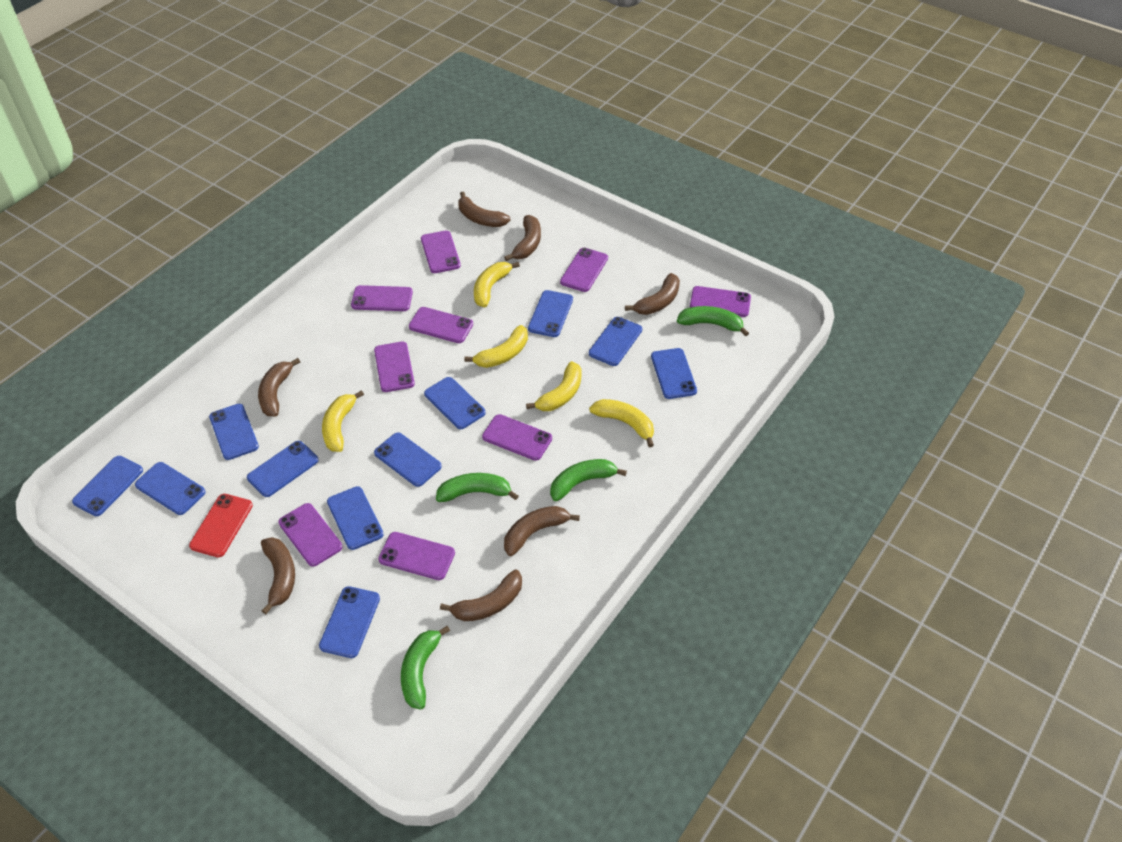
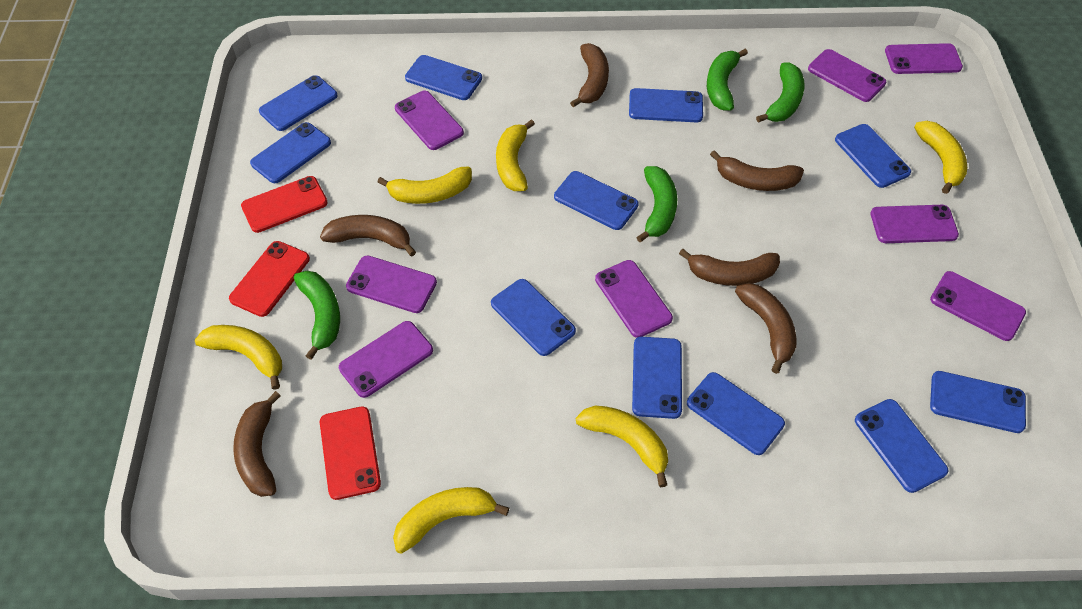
brown banana: 7 -> 6
purple phone: 9 -> 8
red phone: 1 -> 3
yellow banana: 5 -> 6

